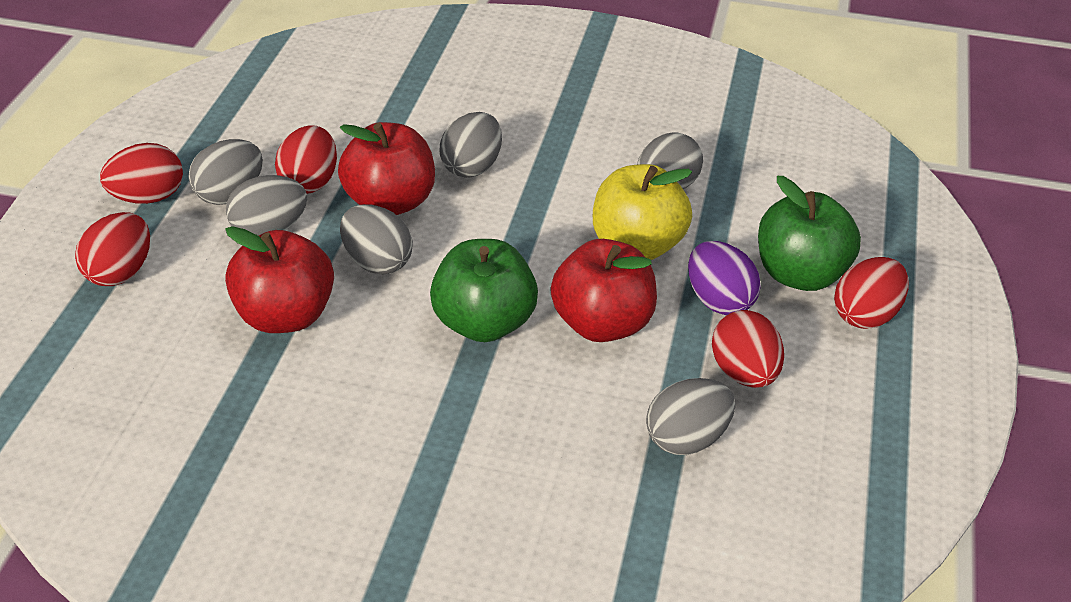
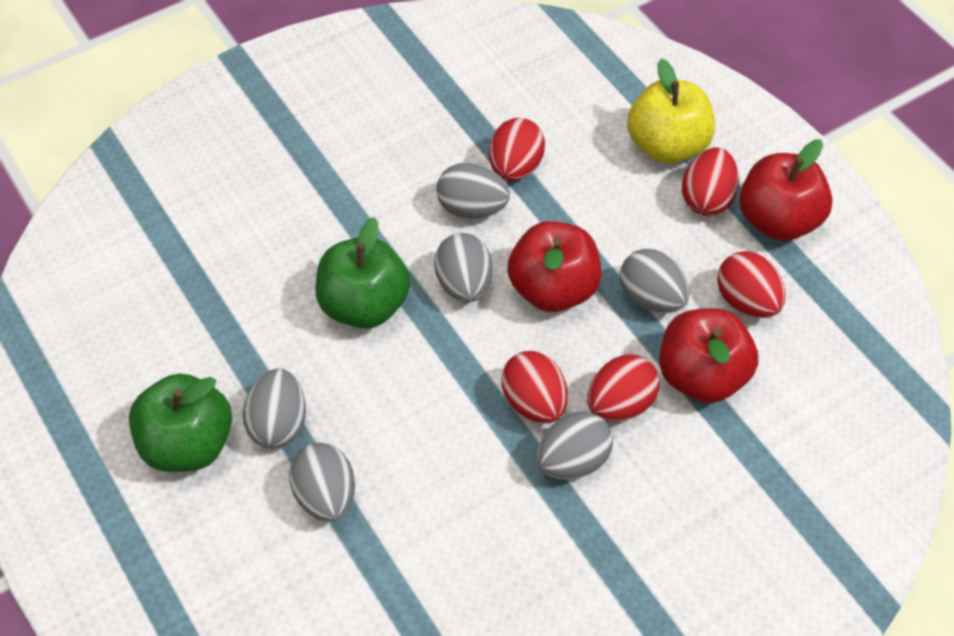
purple egg: 1 -> 0

